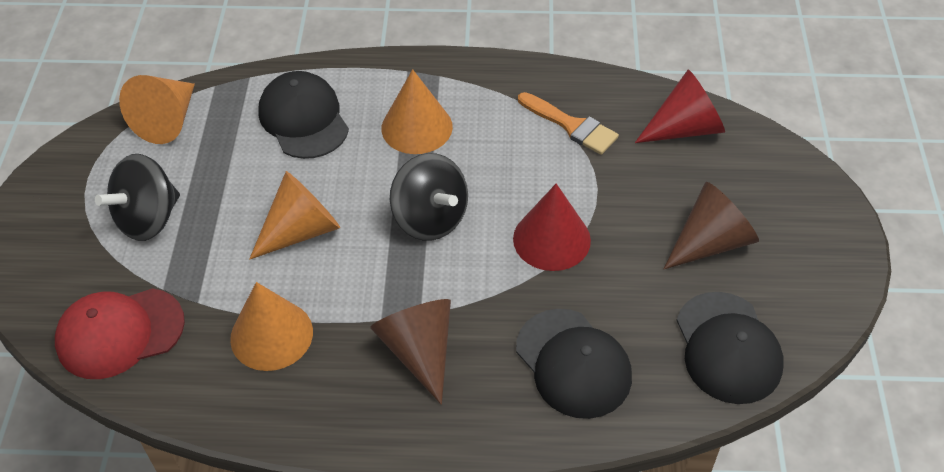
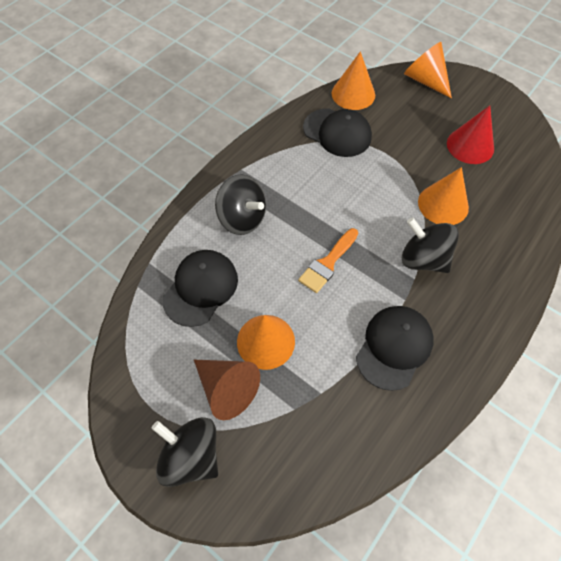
black spinning top: 2 -> 3
brown cone: 2 -> 1
red cap: 1 -> 0
red cone: 2 -> 1

